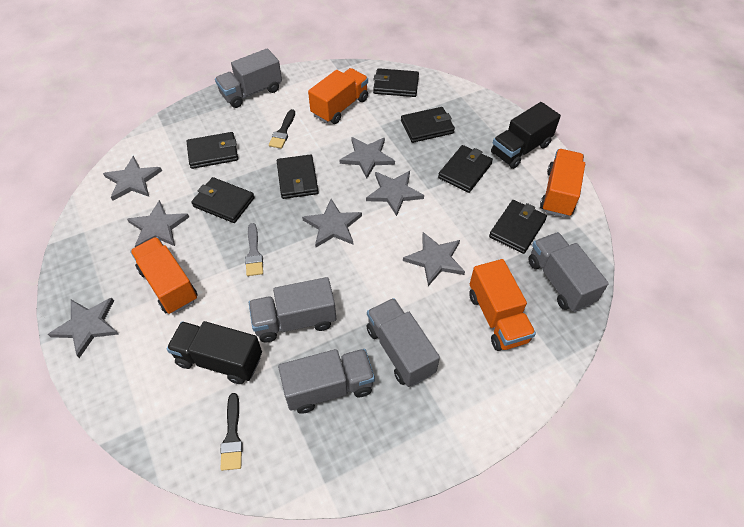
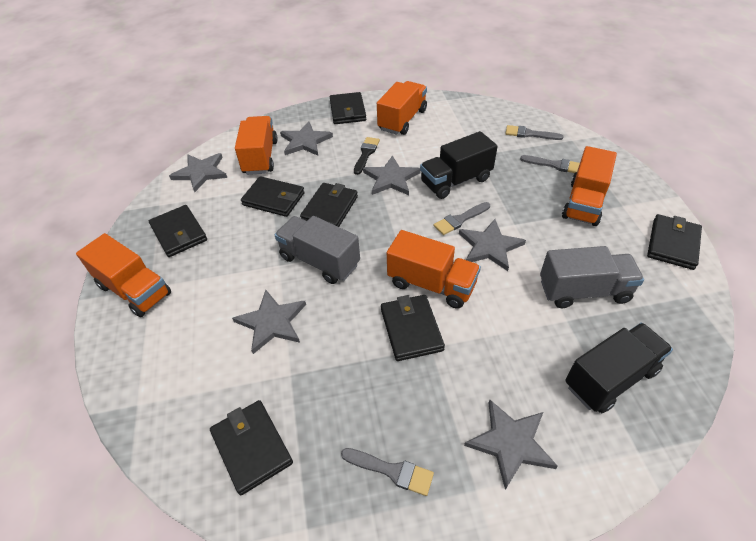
black brush: 2 -> 1
grey brush: 1 -> 4
grey star: 7 -> 6
grey truck: 5 -> 2
orange truck: 4 -> 5

